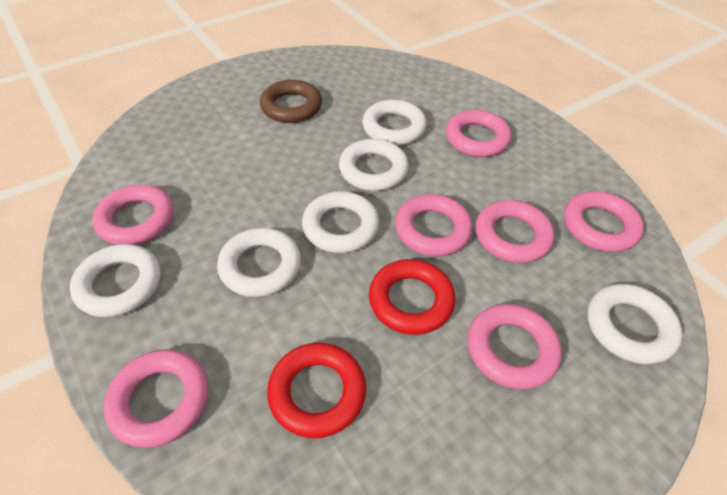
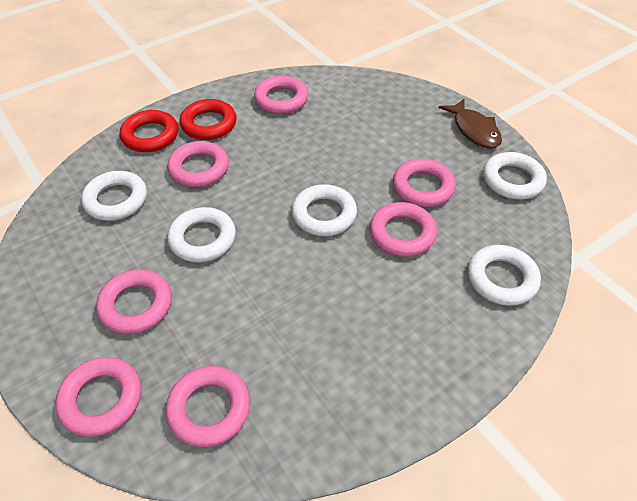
brown fish: 0 -> 1
brown ring: 1 -> 0
white ring: 6 -> 5

